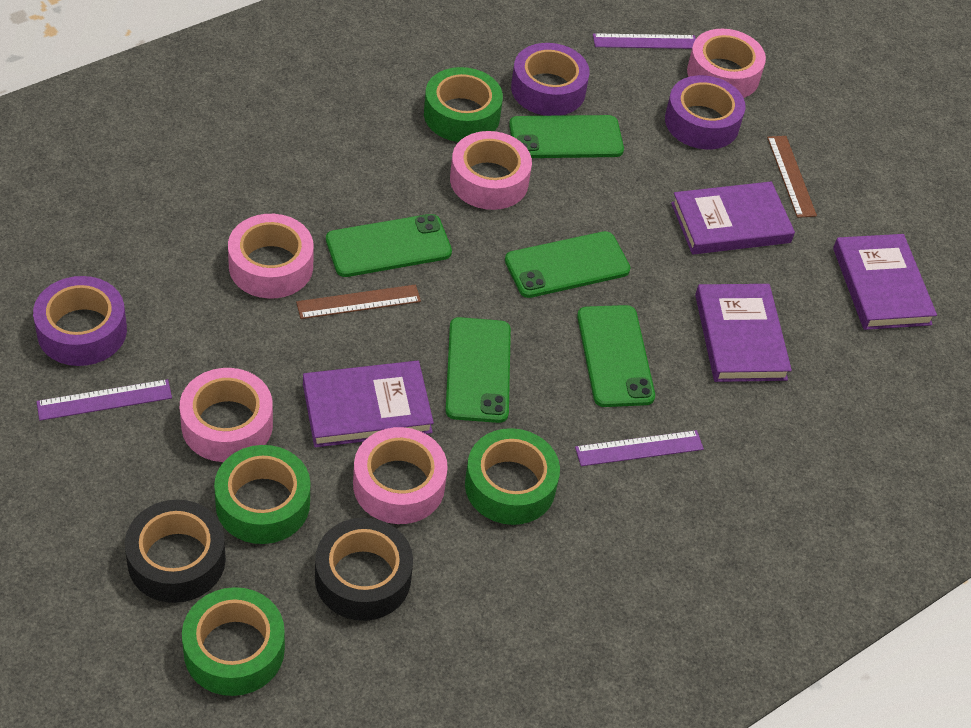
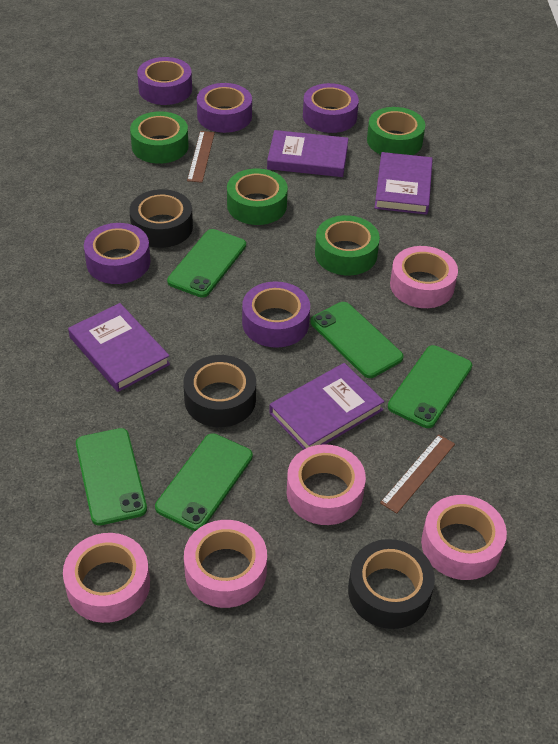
black tape: 2 -> 3
purple ruler: 3 -> 0
purple tape: 3 -> 5

